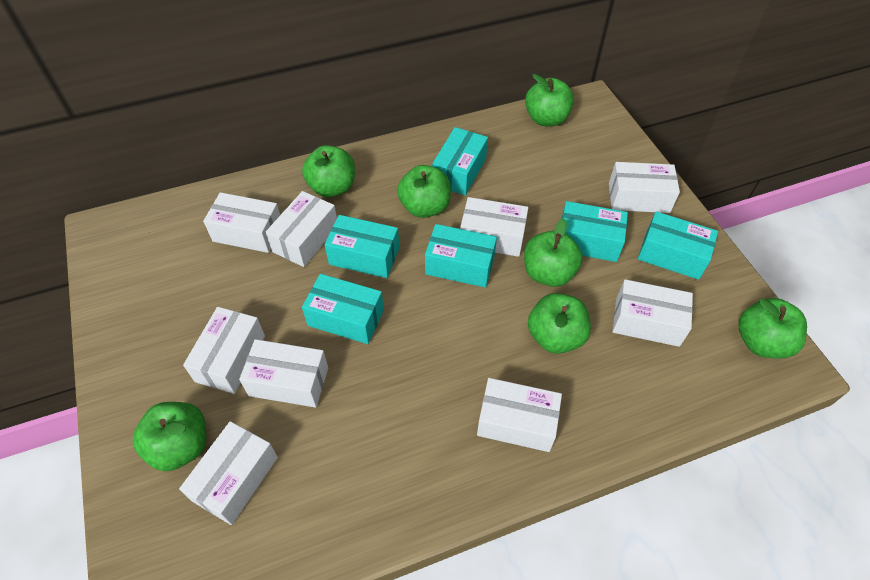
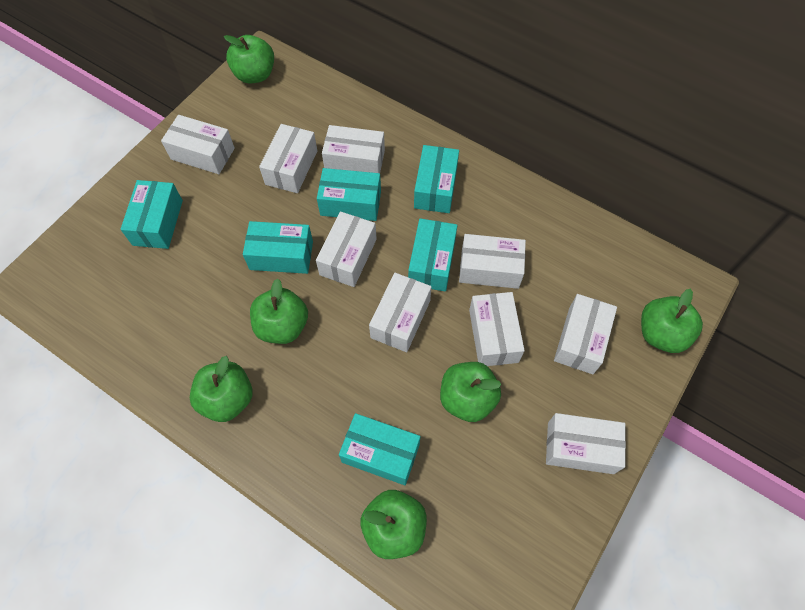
green apple: 7 -> 6

